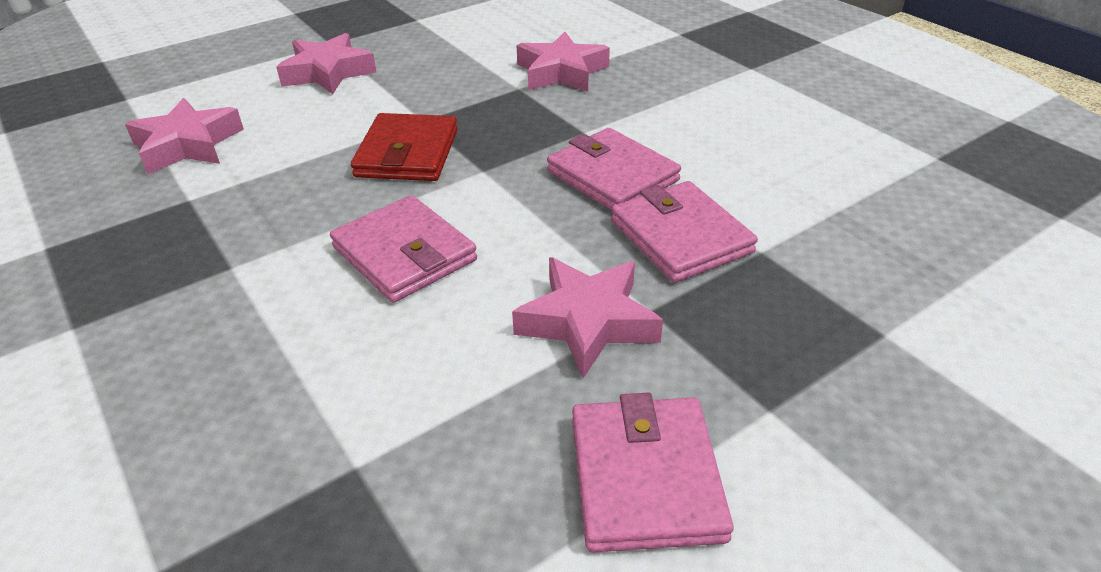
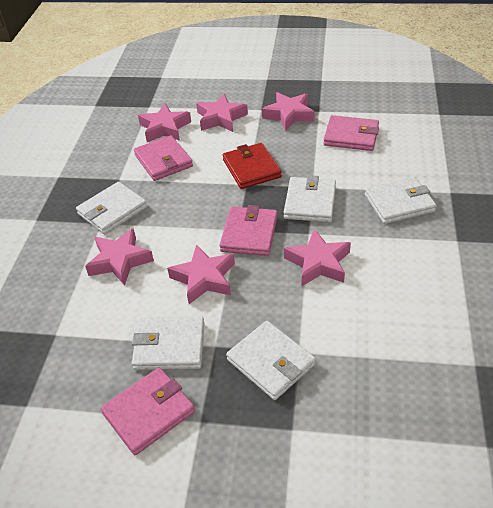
pink star: 4 -> 6
white wallet: 0 -> 5

